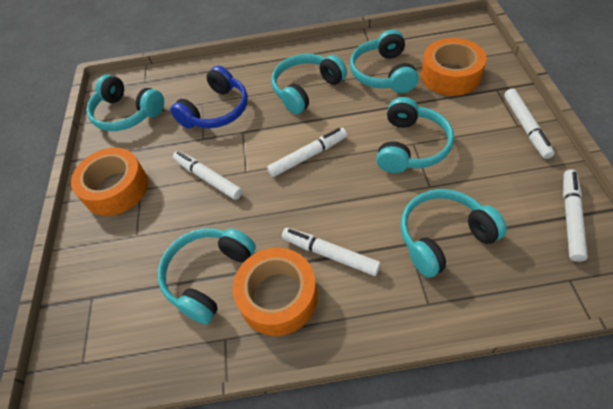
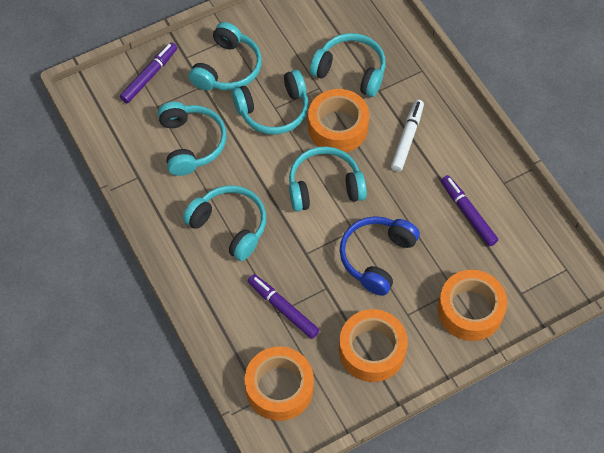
orange tape: 3 -> 4
purple marker: 0 -> 3
white marker: 5 -> 1

